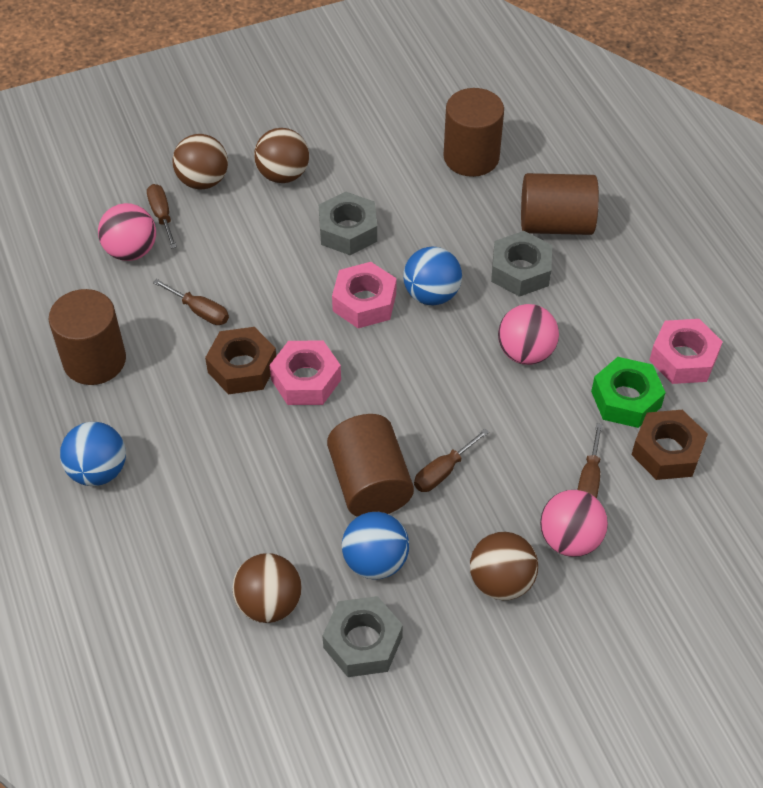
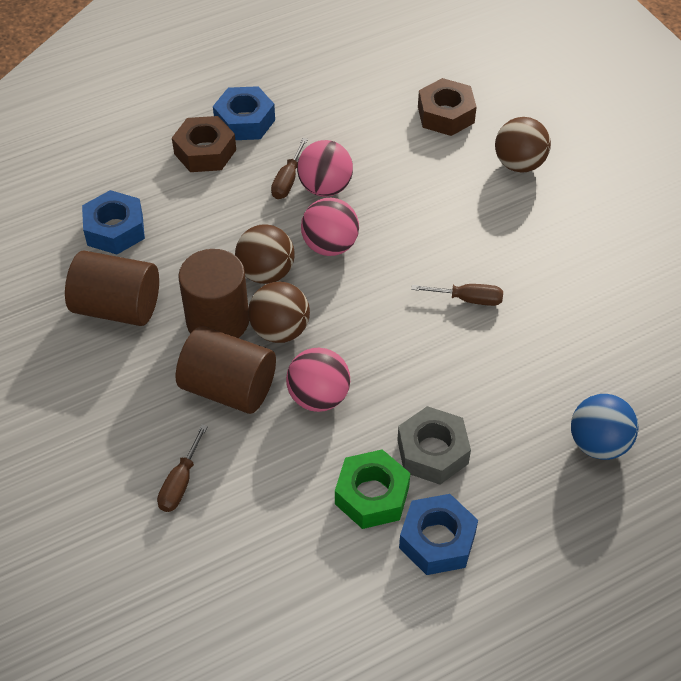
blue ball: 3 -> 1
blue nut: 0 -> 3
brown ball: 4 -> 3
brown cylinder: 4 -> 3
brown screwdriver: 4 -> 3
grey nut: 3 -> 1
pink nut: 3 -> 0

